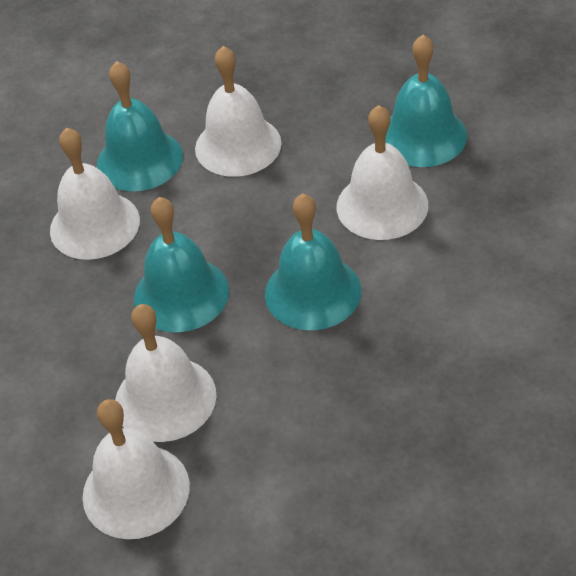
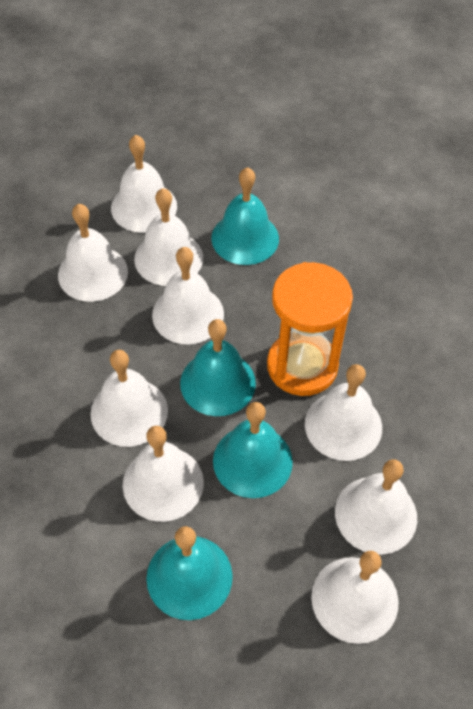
orange hourglass: 0 -> 1
white bell: 5 -> 9

